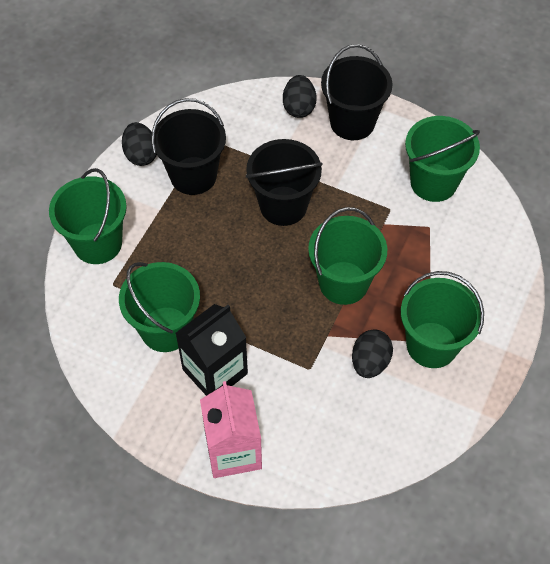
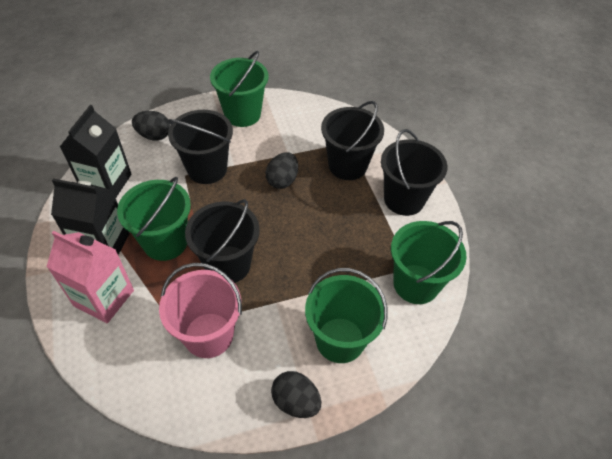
black bucket: 3 -> 4
black carton: 1 -> 2
green bucket: 5 -> 4
pink bucket: 0 -> 1

